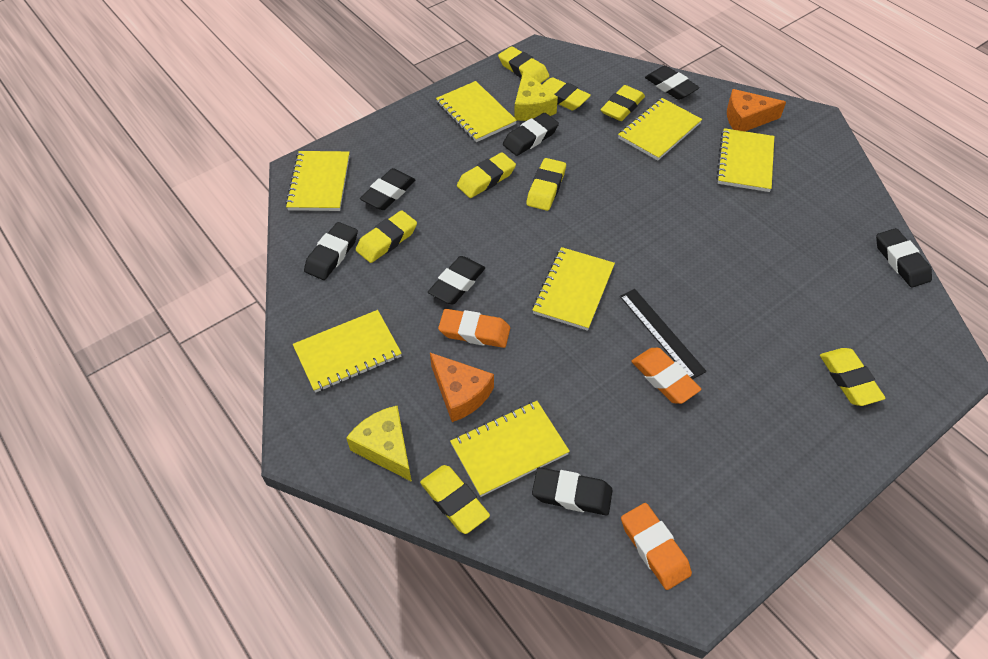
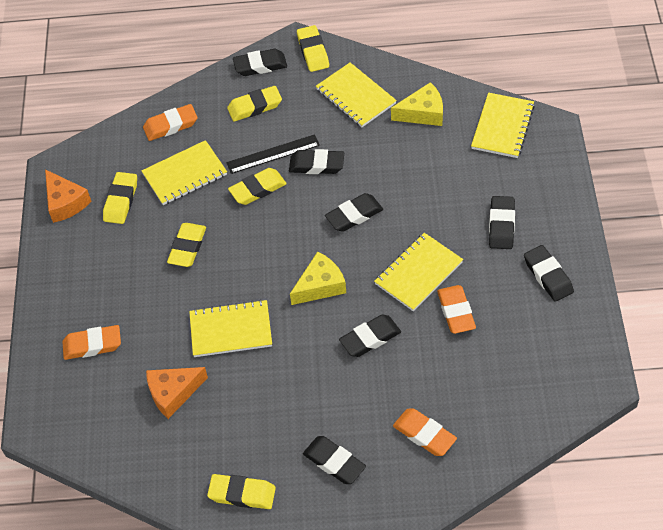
orange eraser: 3 -> 4
yellow eraser: 8 -> 6
yellow notebook: 7 -> 5

